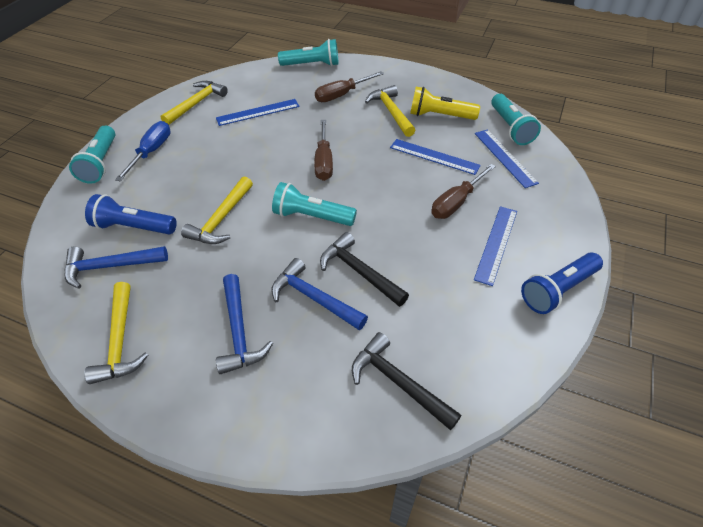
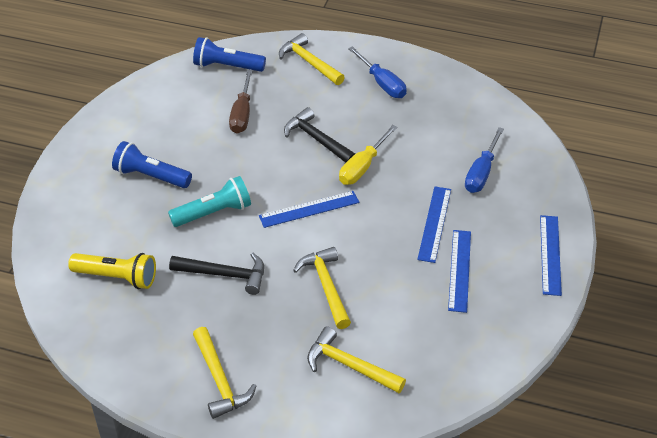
blue hammer: 3 -> 0
blue screwdriver: 1 -> 2
brown screwdriver: 3 -> 1
turquoise flashlight: 4 -> 1
yellow screwdriver: 0 -> 1

